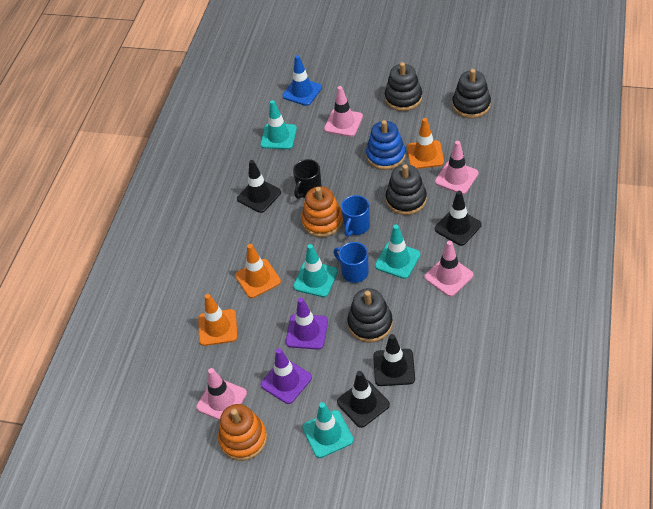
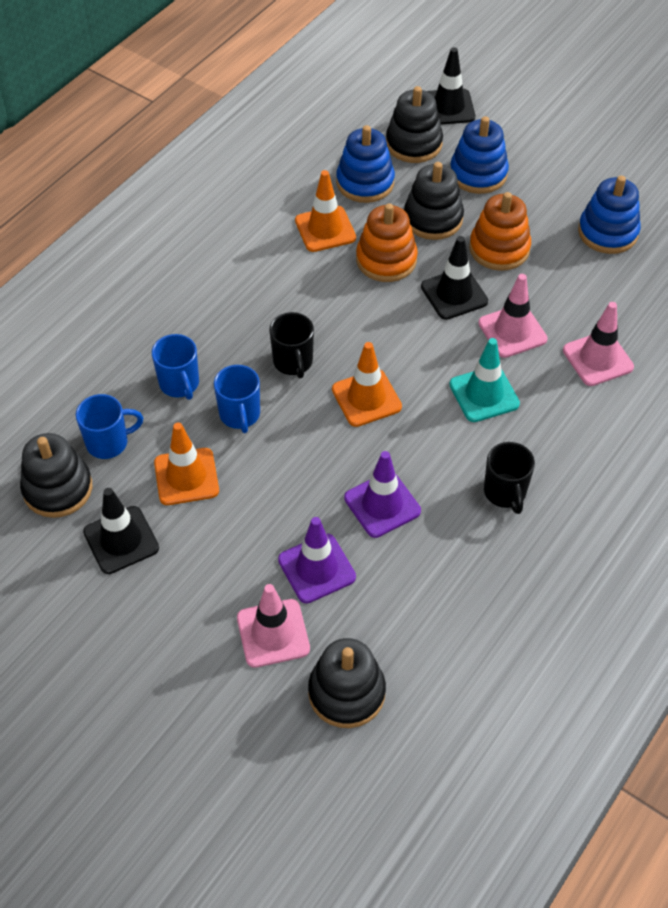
black mug: 1 -> 2
black traffic cone: 4 -> 3
blue mug: 2 -> 3
blue stacking toy: 1 -> 3
blue traffic cone: 1 -> 0
pink traffic cone: 4 -> 3
turquoise traffic cone: 4 -> 1

